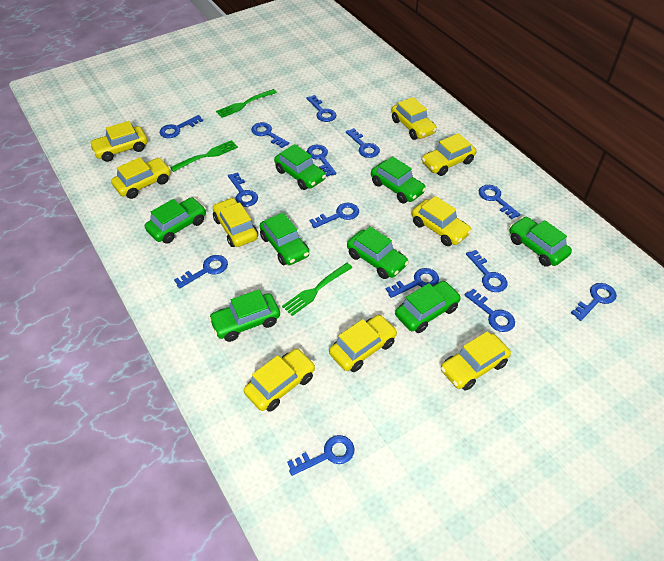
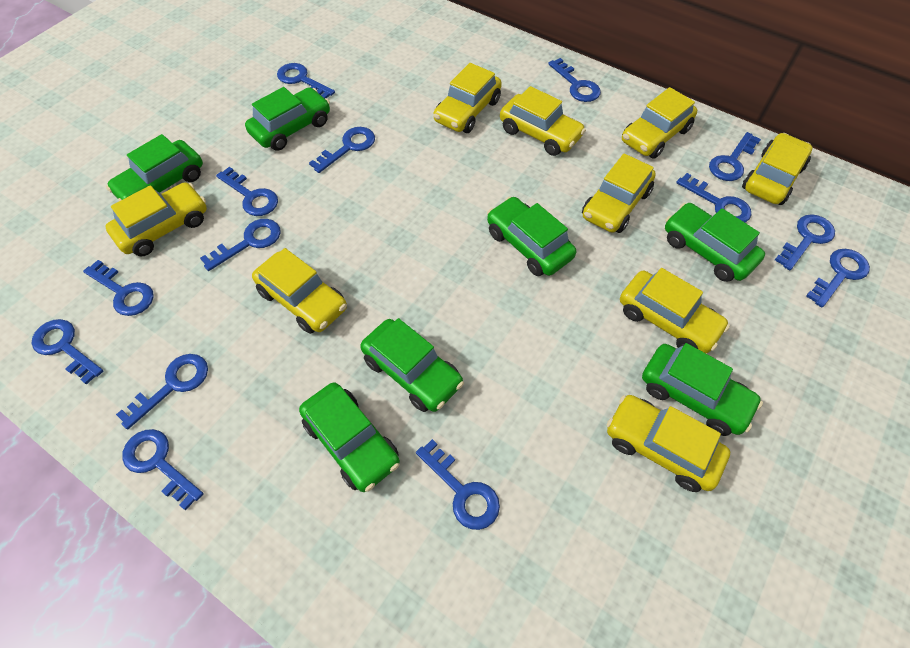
green car: 8 -> 7
green fork: 3 -> 0

